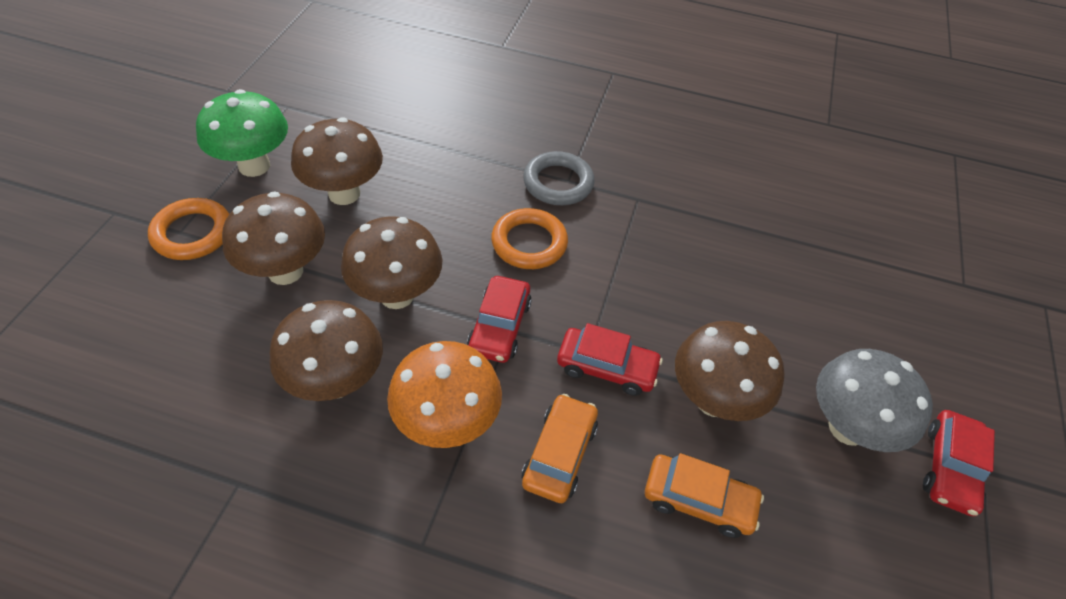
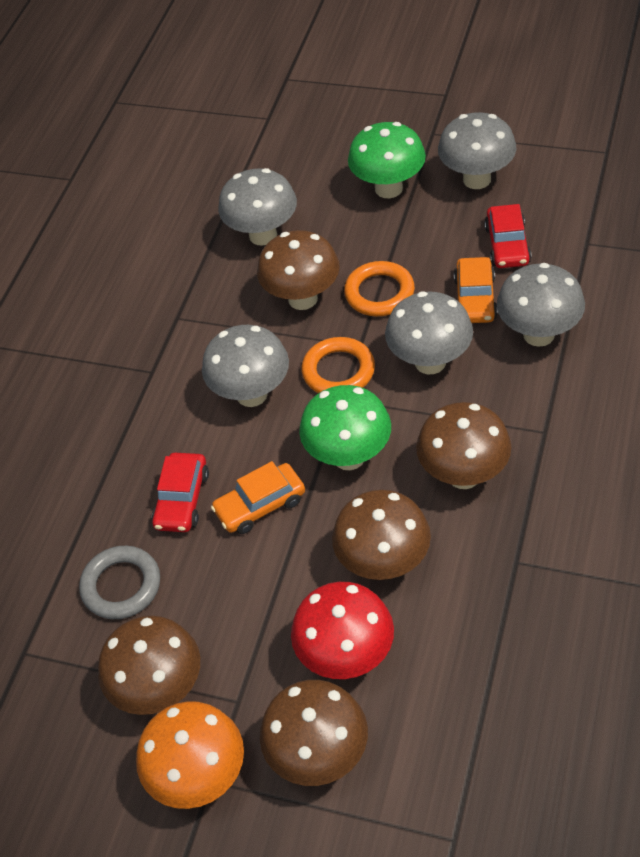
green mushroom: 1 -> 2
grey mushroom: 1 -> 5
red car: 3 -> 2
red mushroom: 0 -> 1

